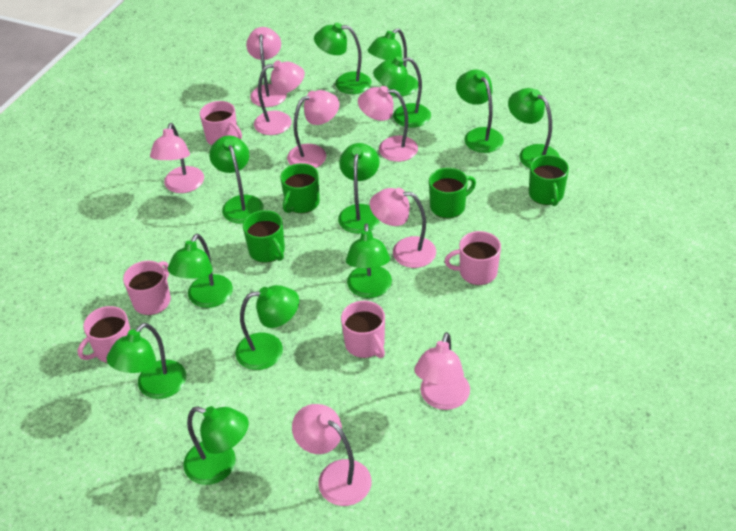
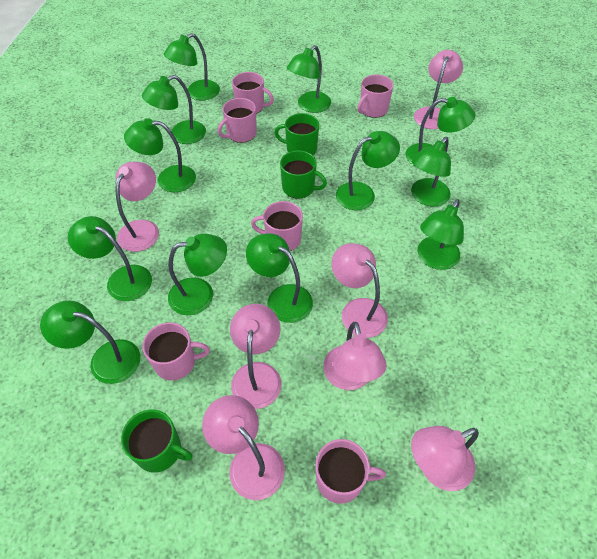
green mug: 4 -> 3
pink lamp: 8 -> 7
pink mug: 5 -> 6

